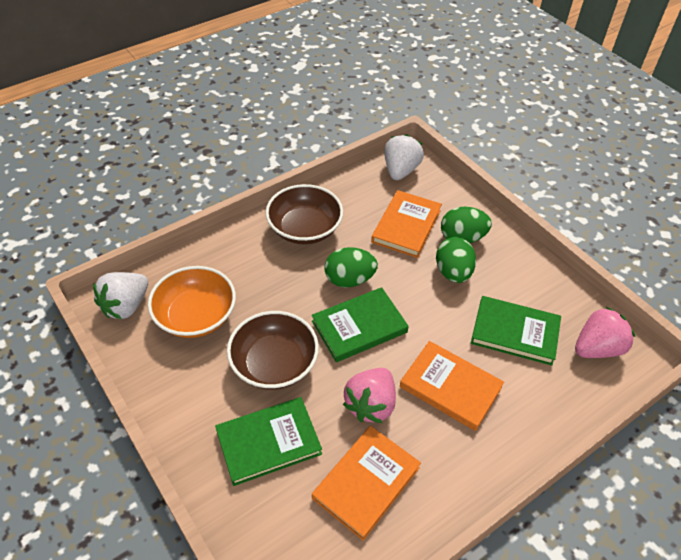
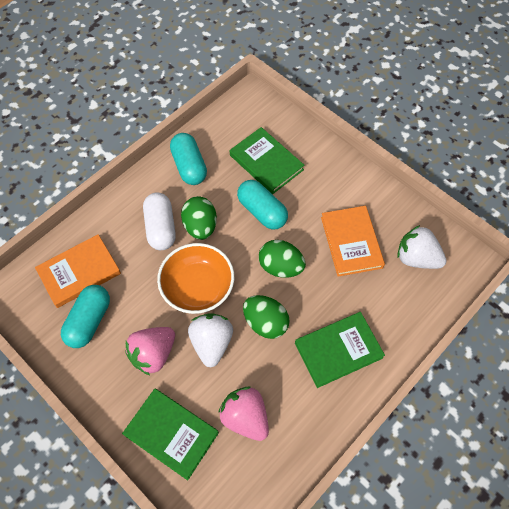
brown bowl: 2 -> 0
orange book: 3 -> 2
turquoise capsule: 0 -> 3
white capsule: 0 -> 1

